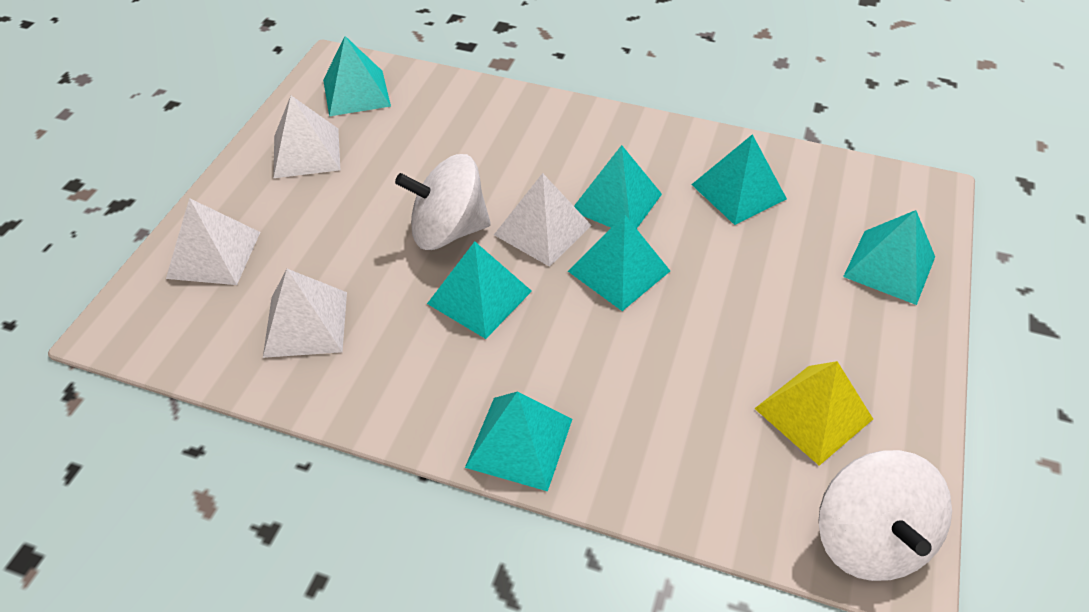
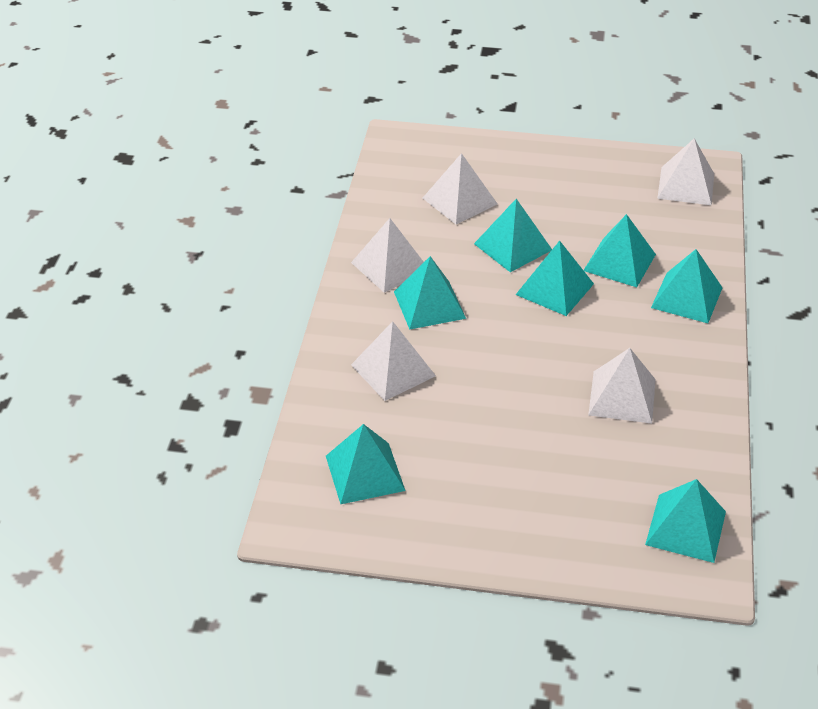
white pyramid: 4 -> 5
white spinning top: 2 -> 0
yellow pyramid: 1 -> 0

